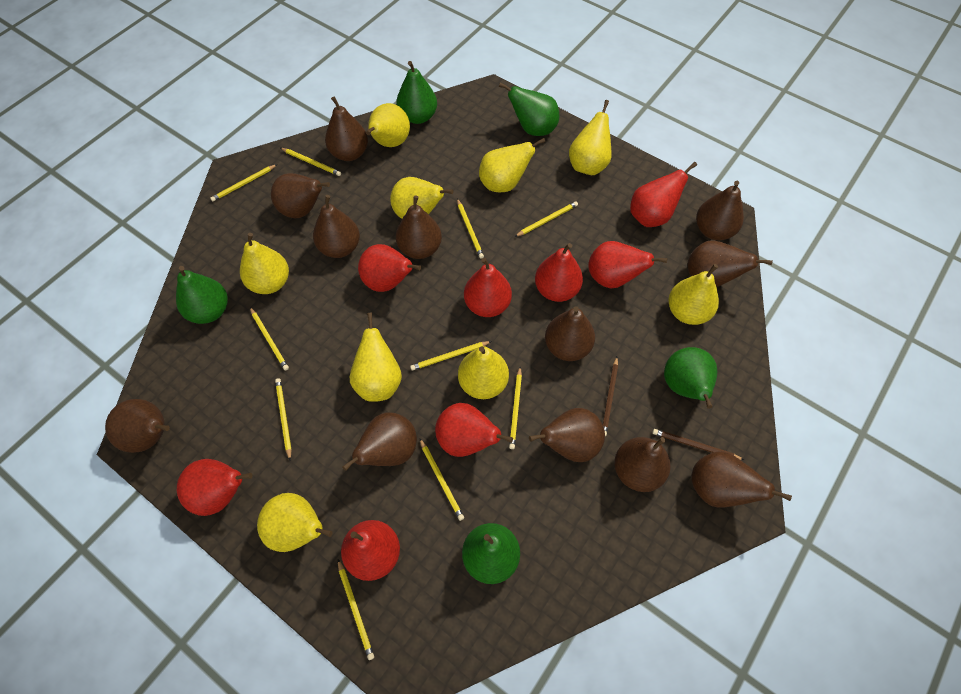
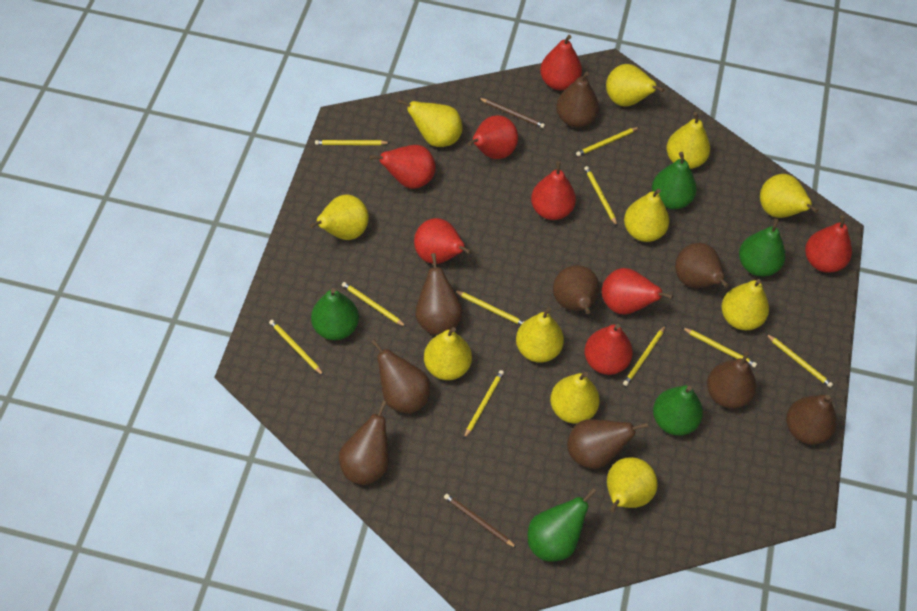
brown pear: 12 -> 9
yellow pear: 9 -> 11

